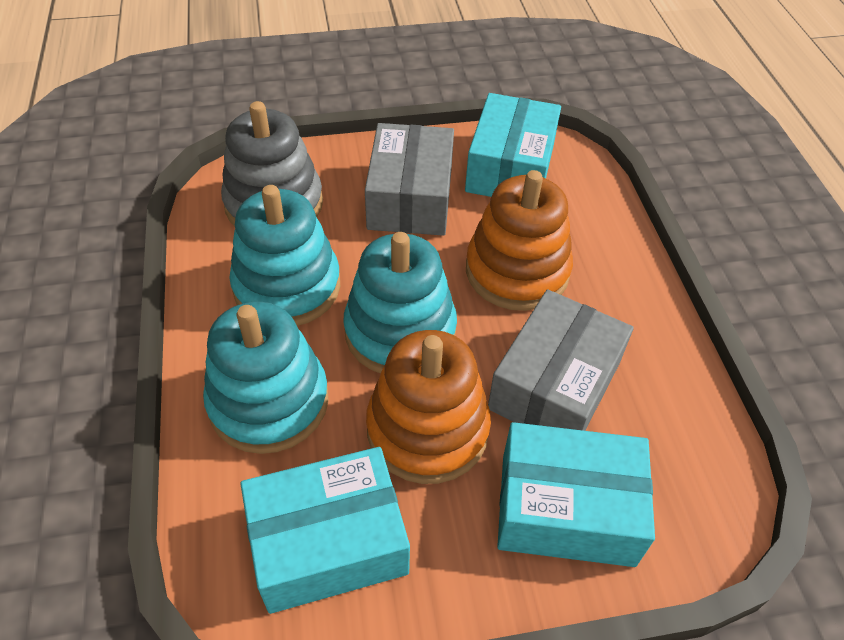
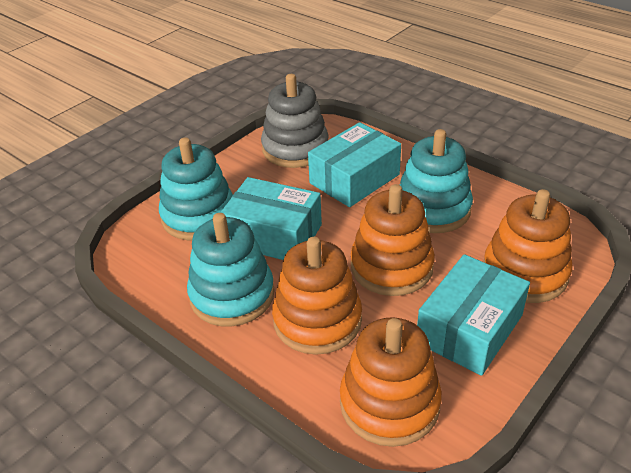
grey box: 2 -> 0
orange stacking toy: 2 -> 4

